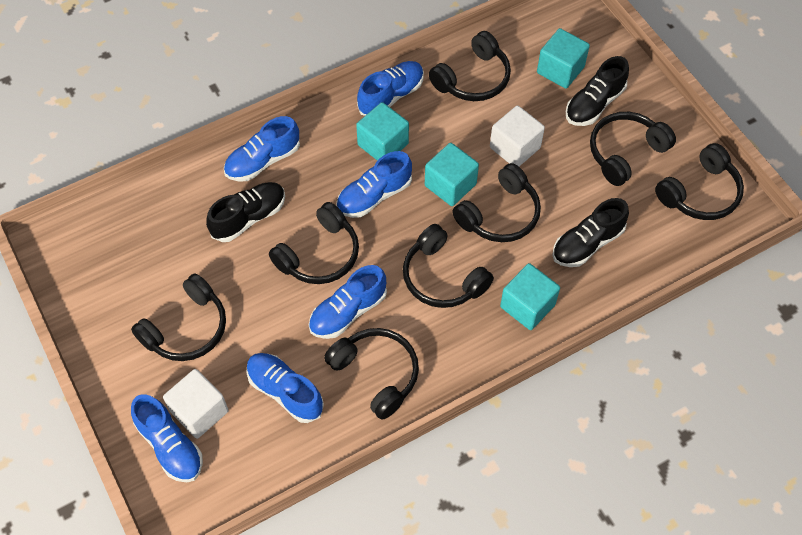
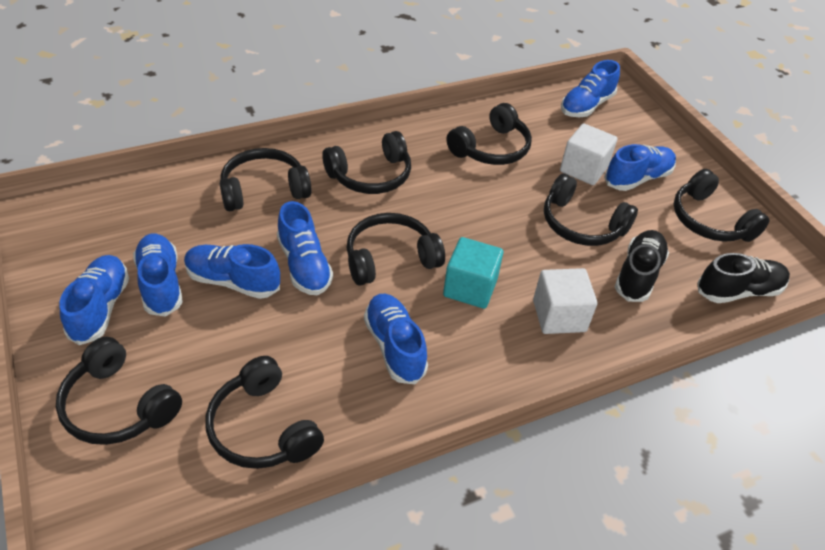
black shoe: 3 -> 2
blue shoe: 6 -> 7
turquoise cube: 4 -> 1

